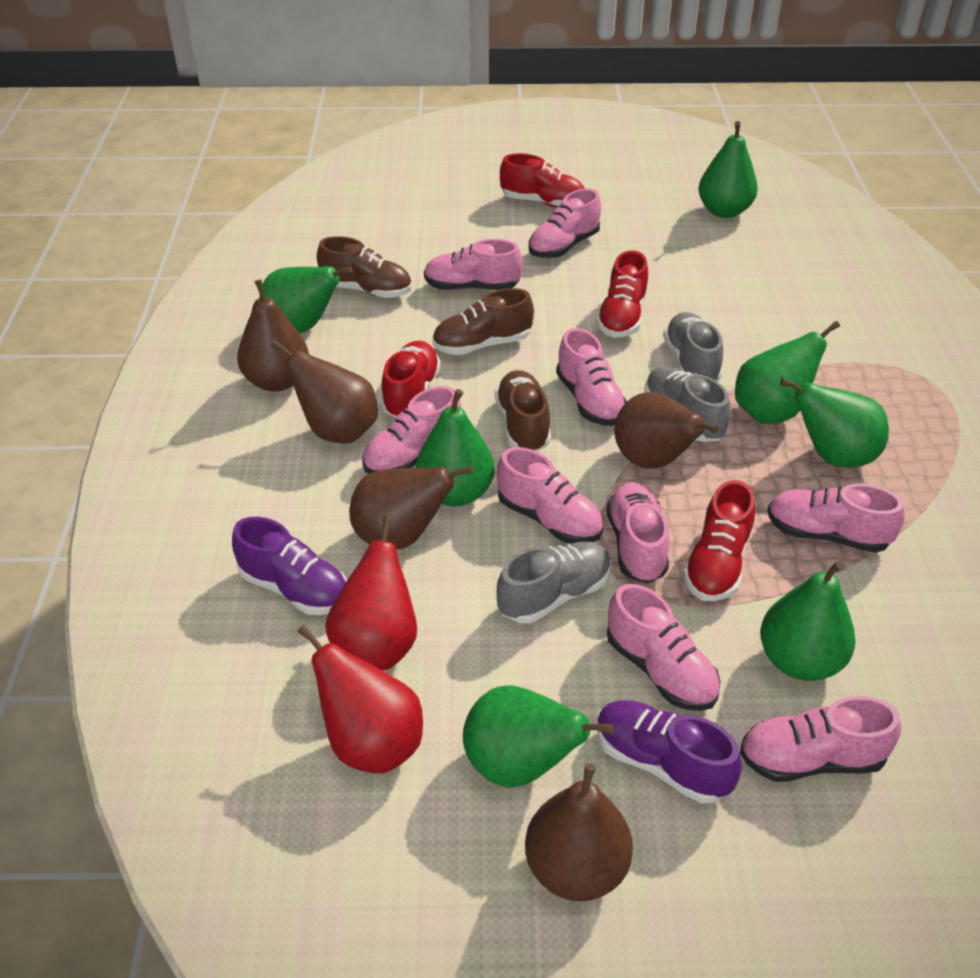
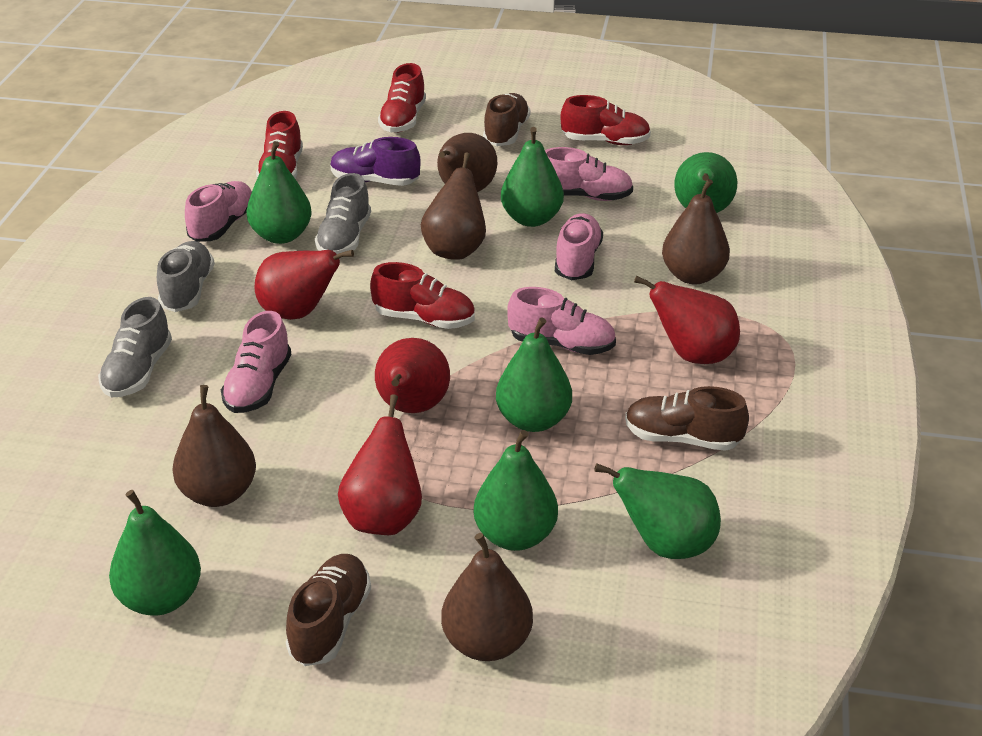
pink shoe: 9 -> 5
purple shoe: 2 -> 1
red pear: 2 -> 4

